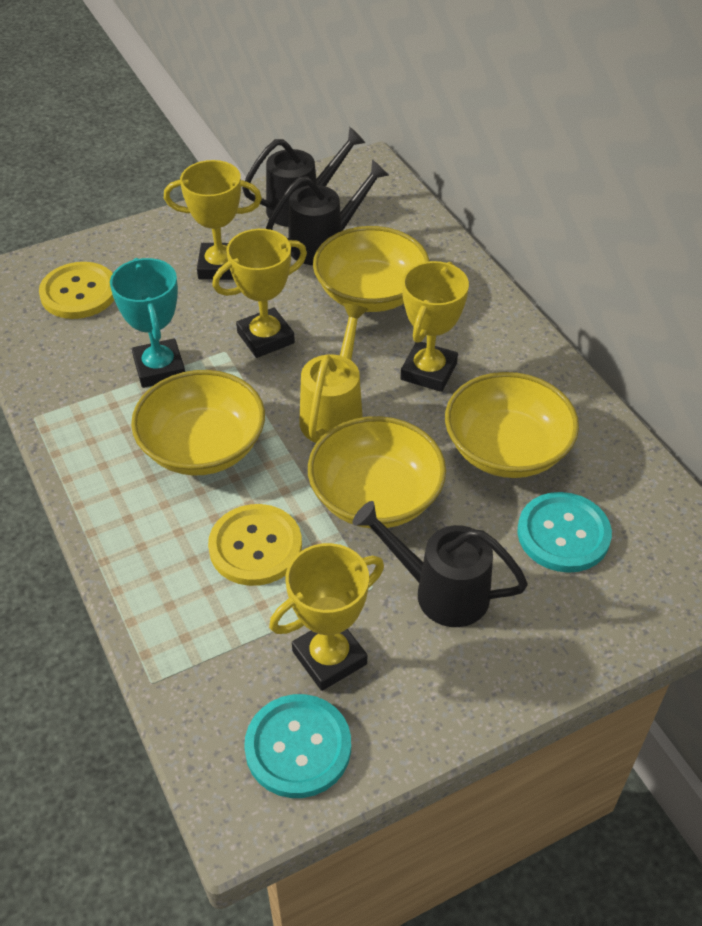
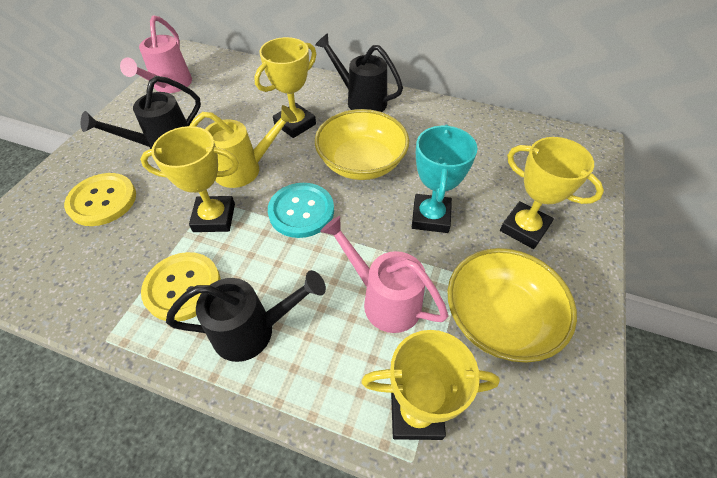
pink watering can: 0 -> 2
turquoise button: 2 -> 1
yellow bowl: 4 -> 2

